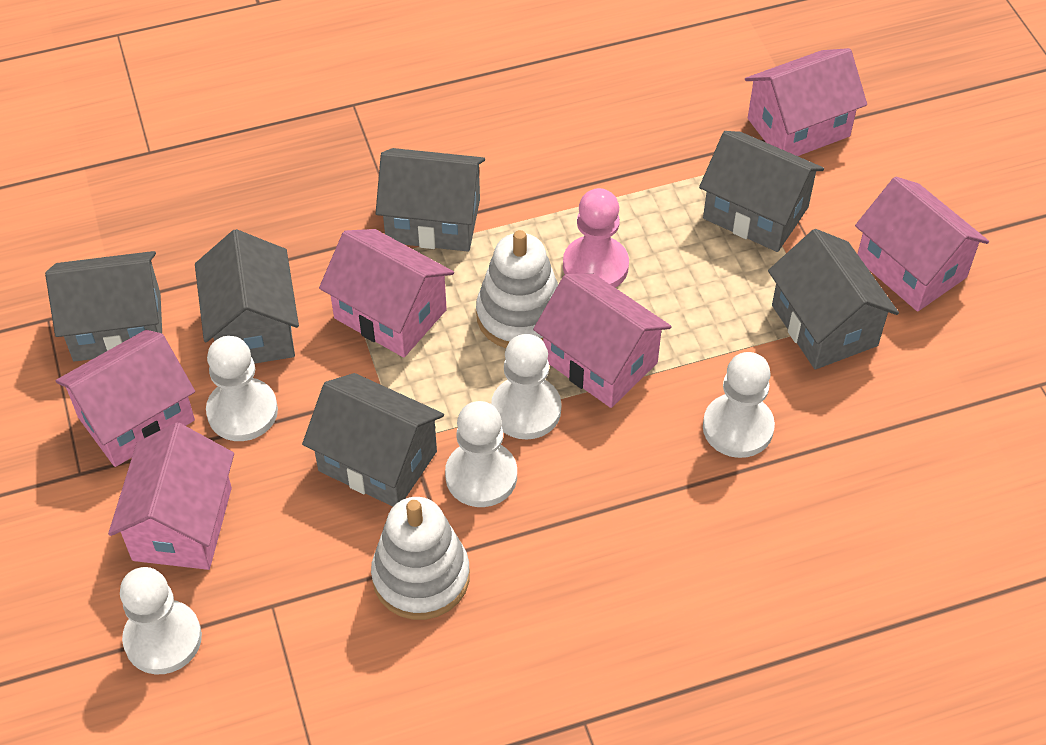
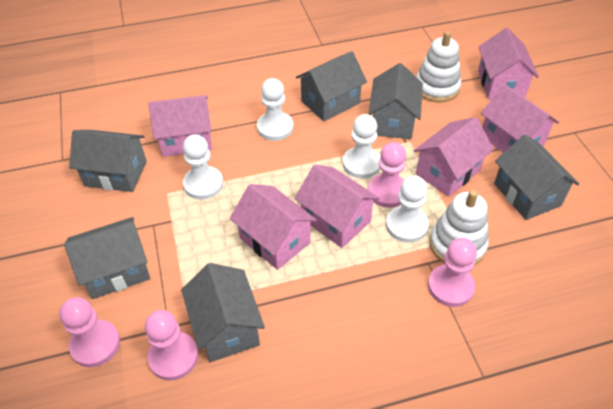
pink pawn: 1 -> 4
white pawn: 5 -> 4

